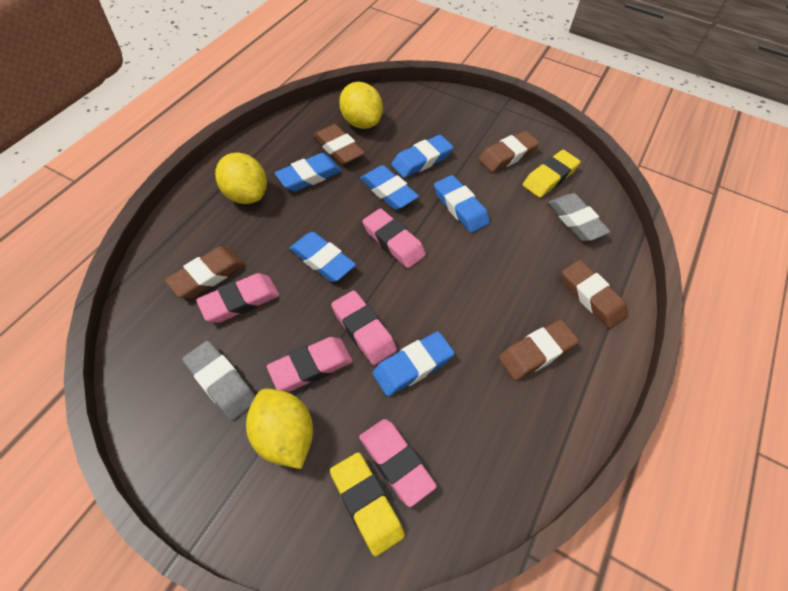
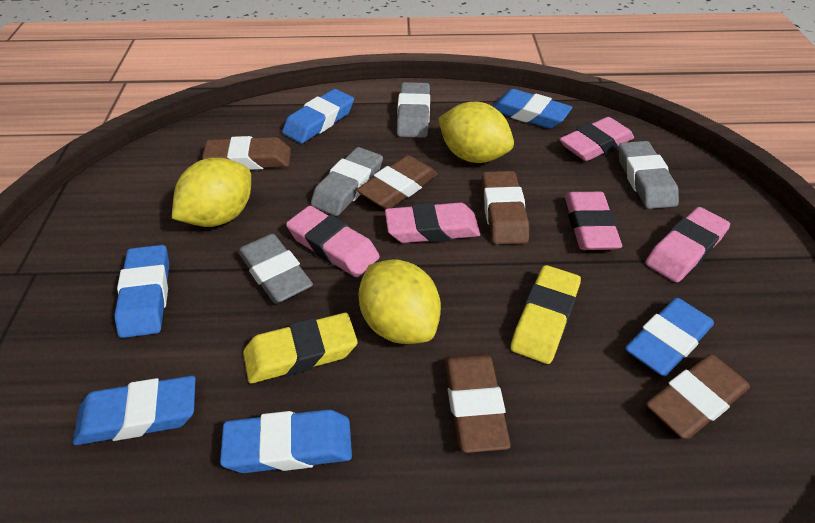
grey eraser: 2 -> 4

